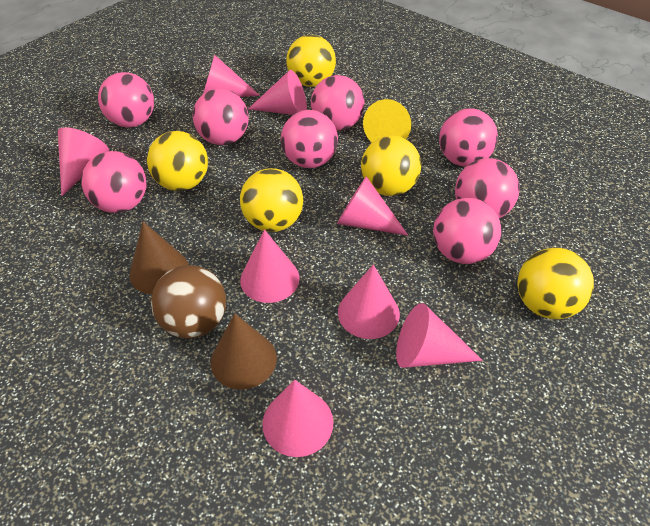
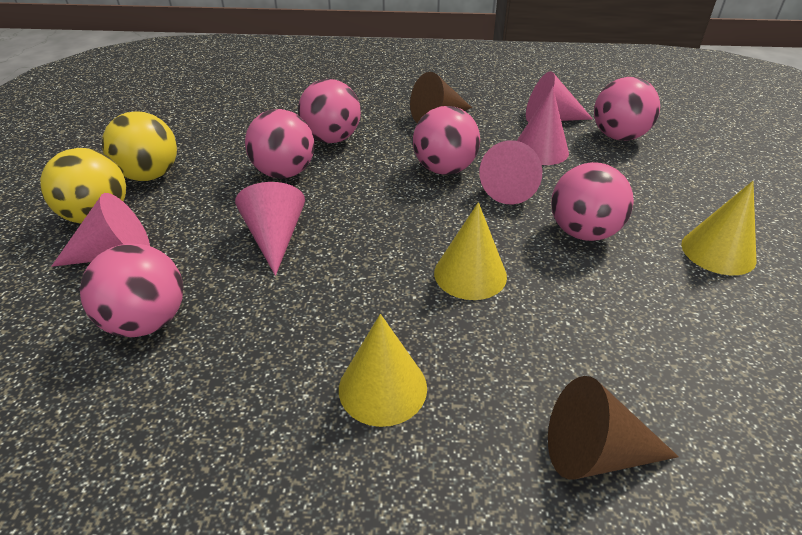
brown ball: 1 -> 0
pink ball: 8 -> 6
pink cone: 8 -> 5
yellow ball: 5 -> 2
yellow cone: 1 -> 3

